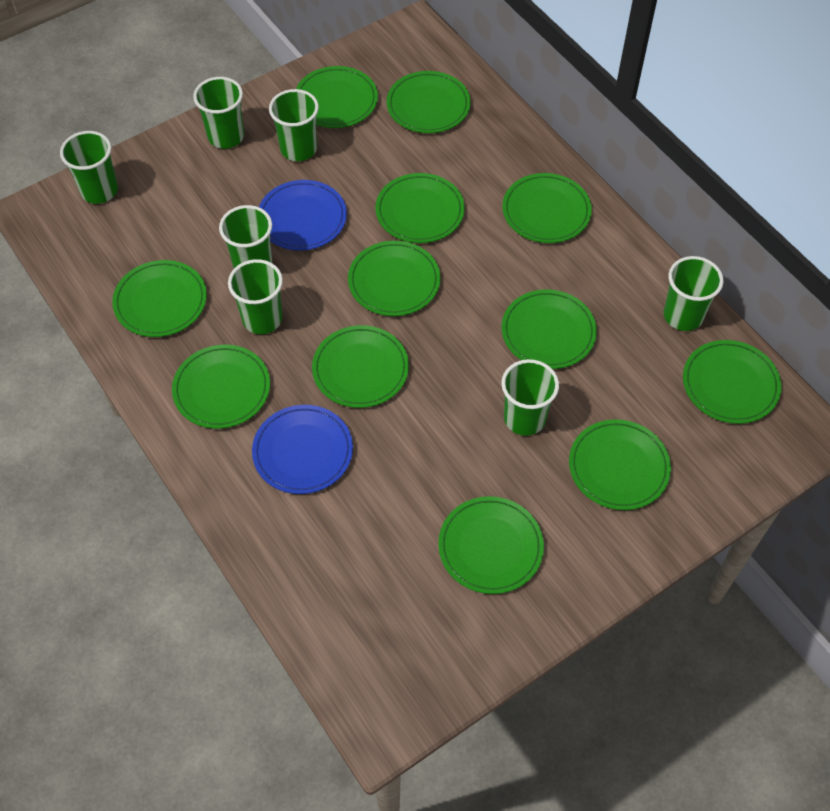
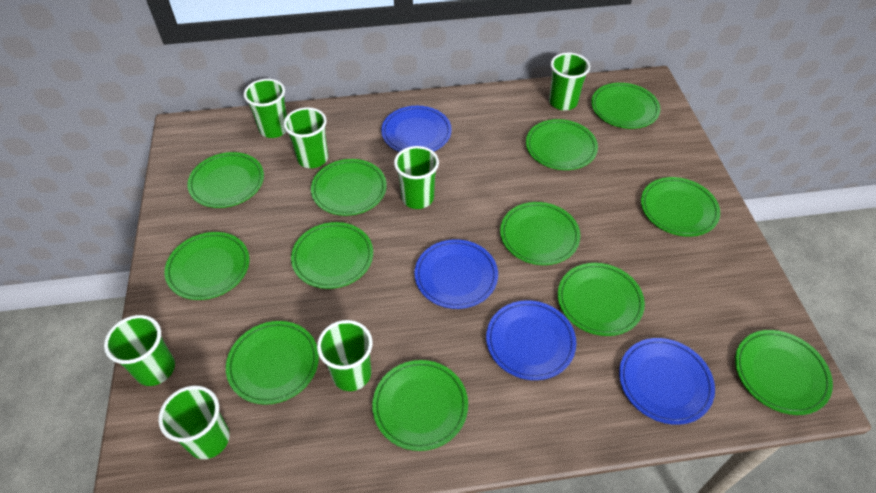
blue plate: 2 -> 4

